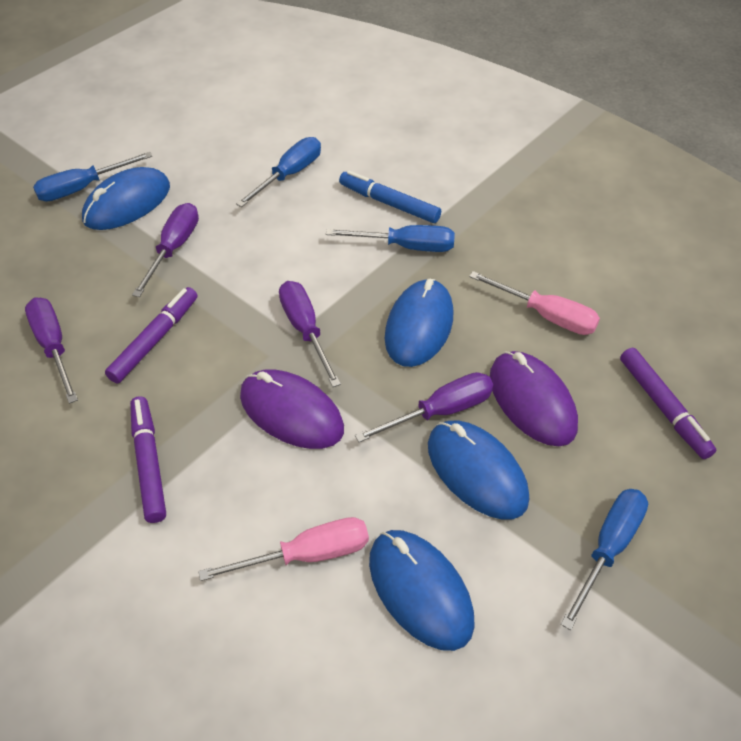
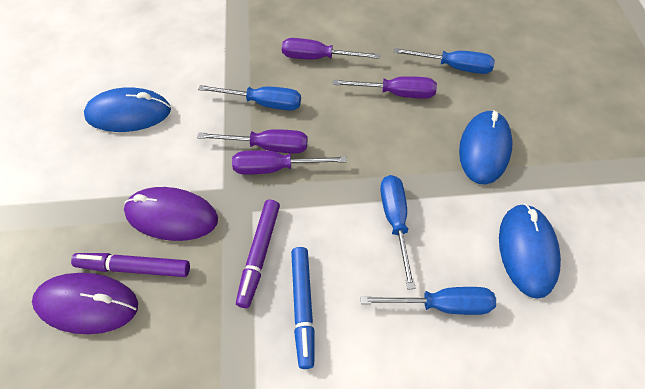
blue mouse: 4 -> 3
pink screwdriver: 2 -> 0
purple marker: 3 -> 2

